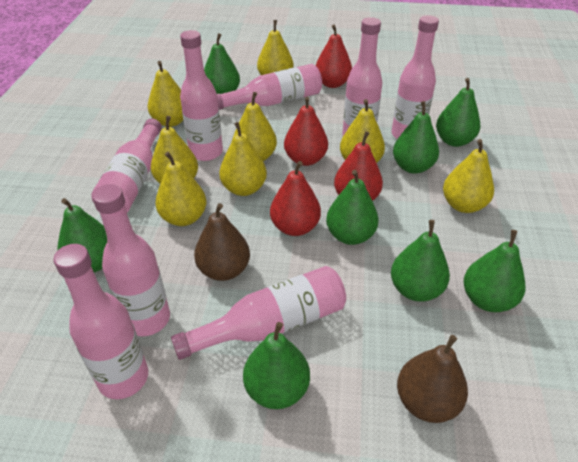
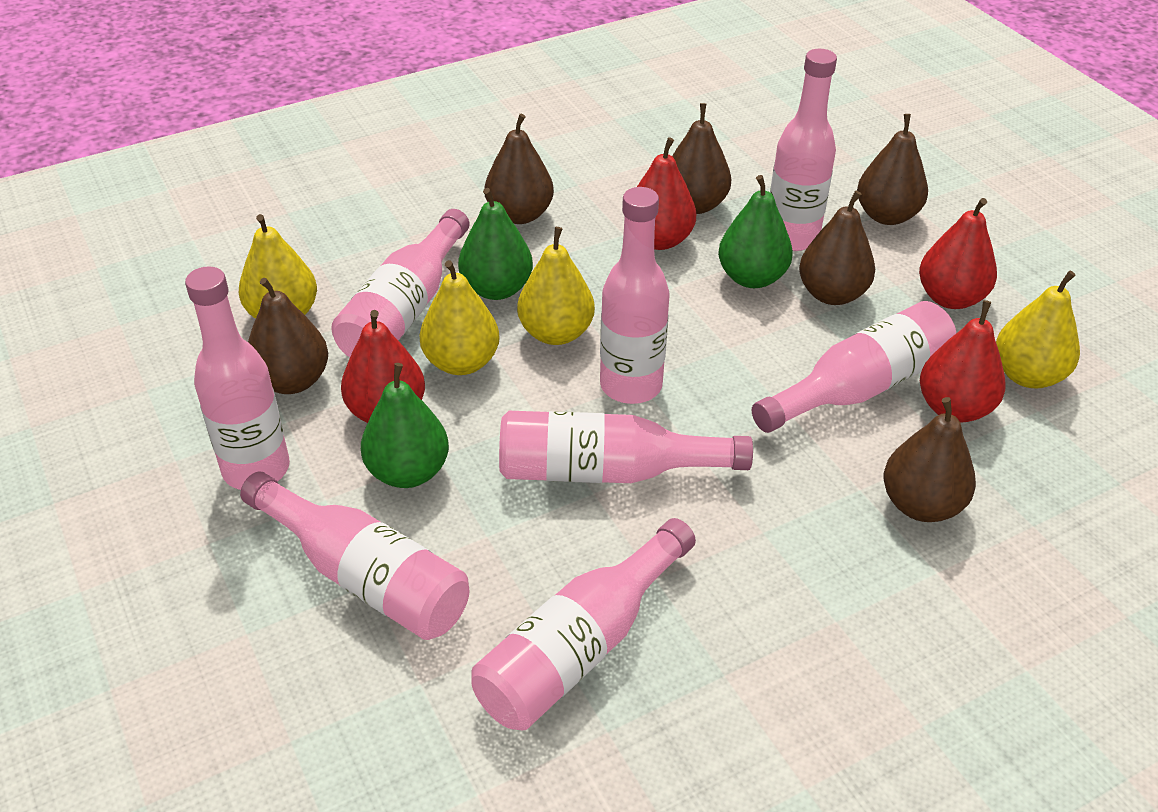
brown pear: 2 -> 6
green pear: 8 -> 3
yellow pear: 8 -> 4

